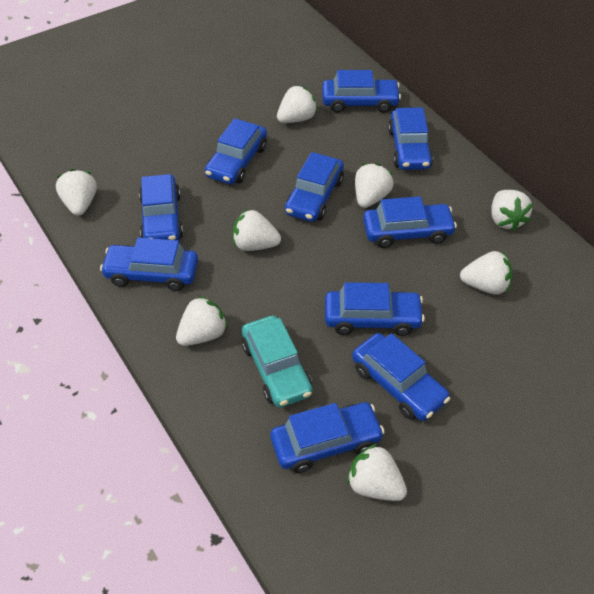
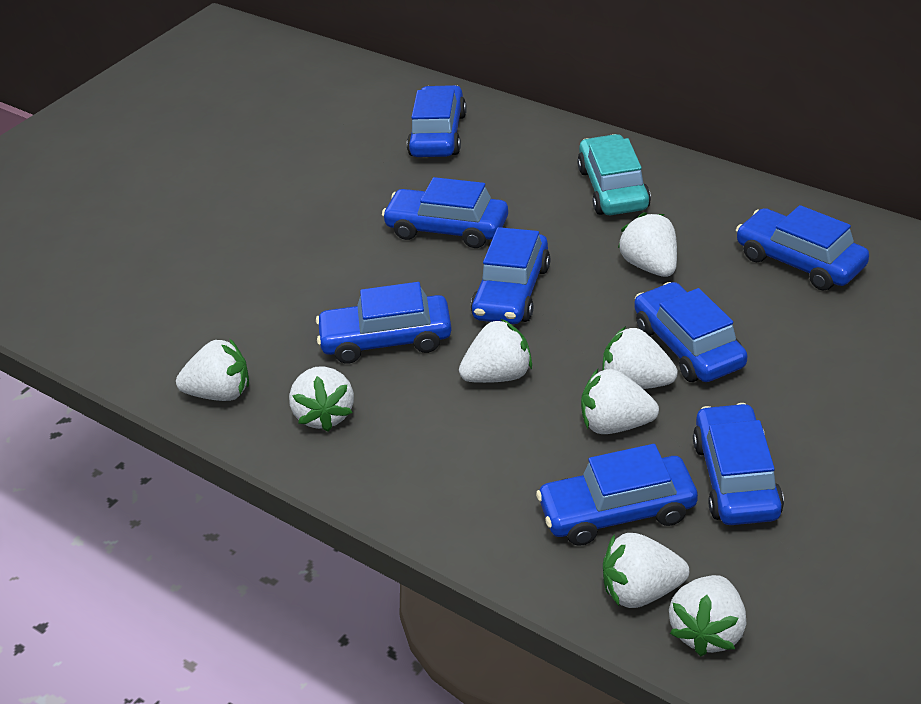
blue car: 10 -> 8

